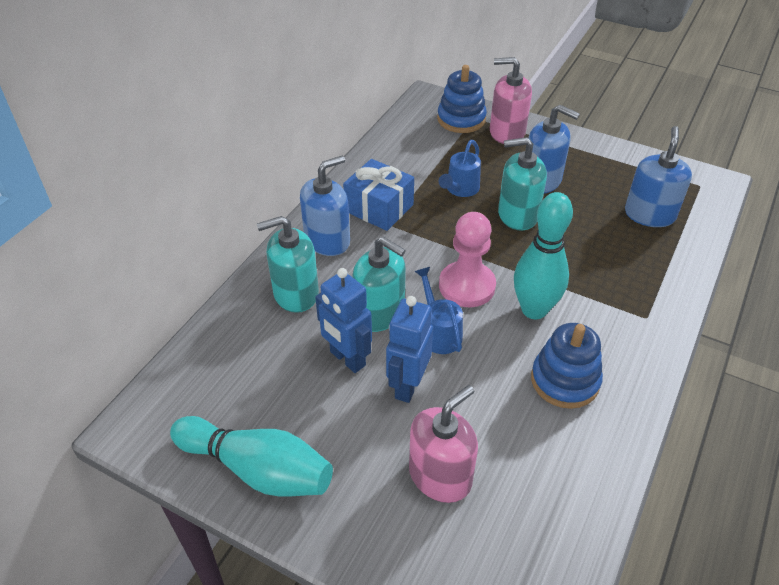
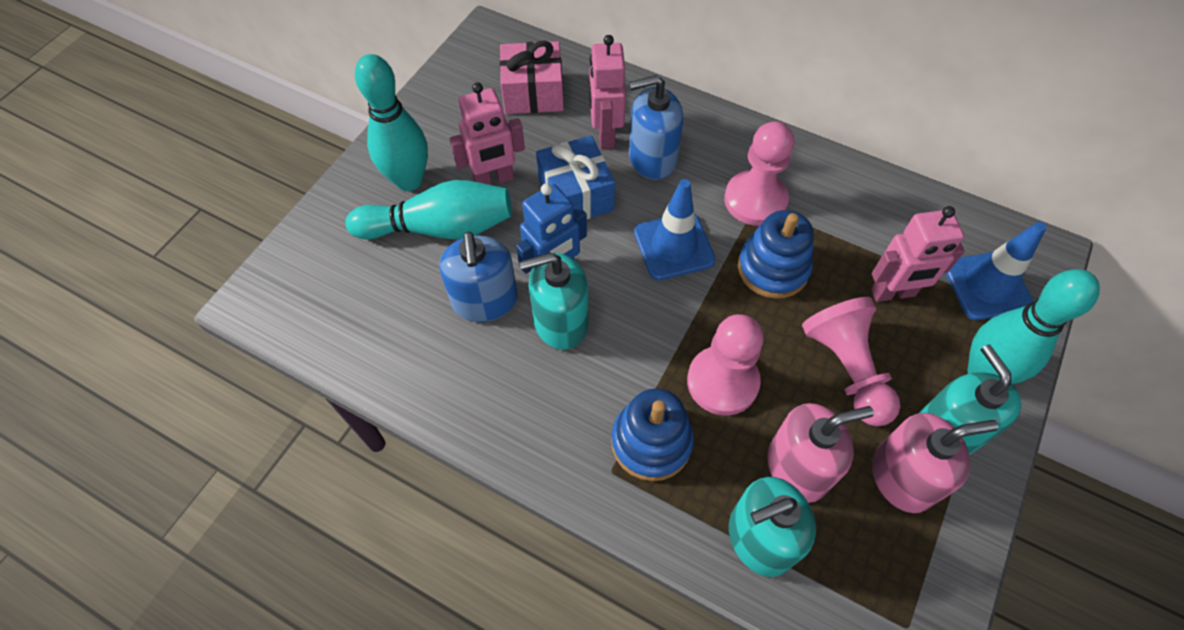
blue robot: 2 -> 1
blue soap dispenser: 3 -> 2
blue traffic cone: 0 -> 2
blue watering can: 2 -> 0
pink gift: 0 -> 1
pink pawn: 1 -> 3
pink robot: 0 -> 3
turquoise bowling pin: 2 -> 3

